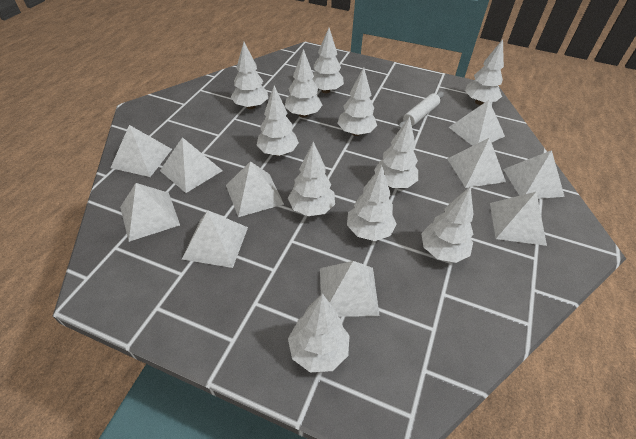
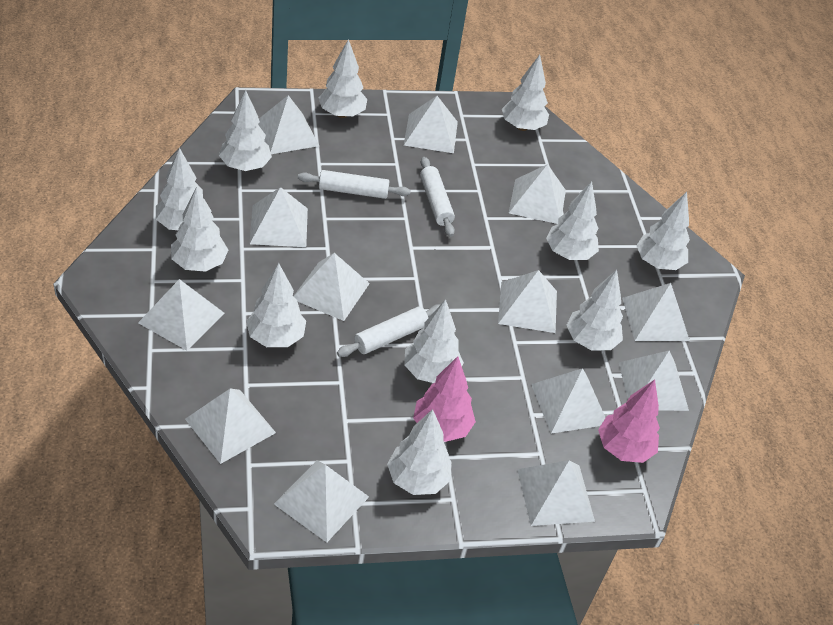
pink tree: 0 -> 2
white pyramid: 10 -> 13
white rolling pin: 1 -> 3

